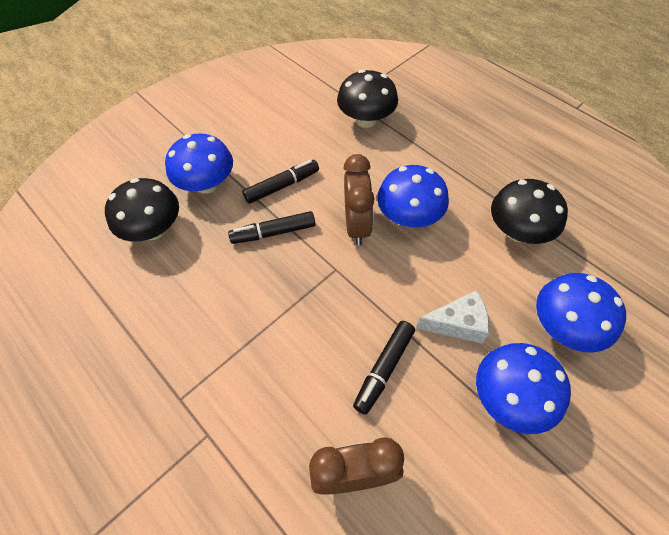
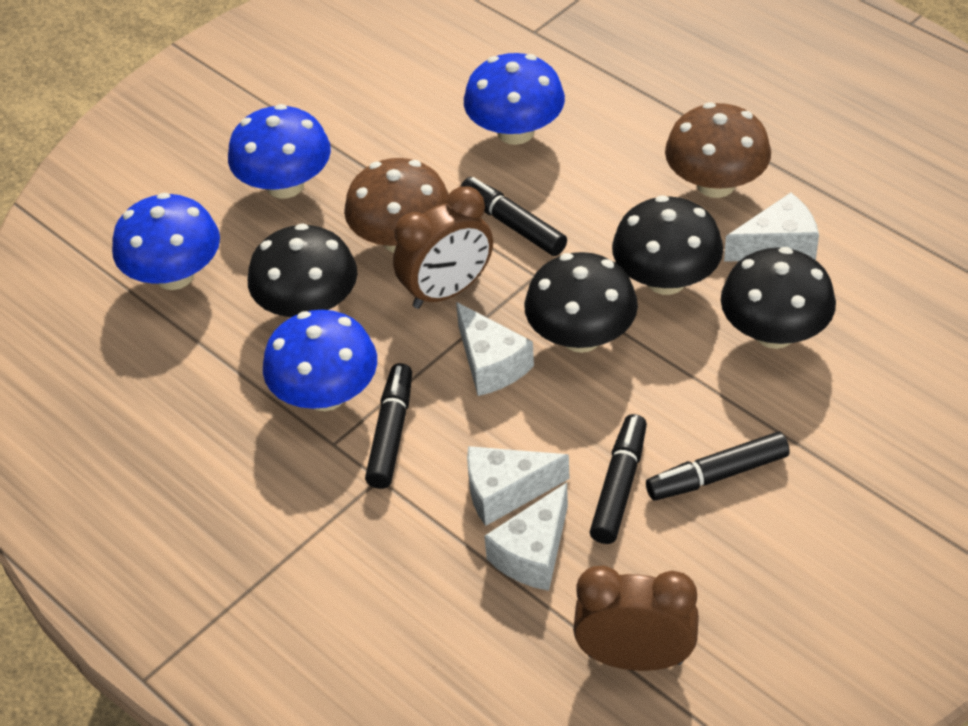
black marker: 3 -> 4
black mushroom: 3 -> 4
brown mushroom: 0 -> 2
white cheese: 1 -> 4

